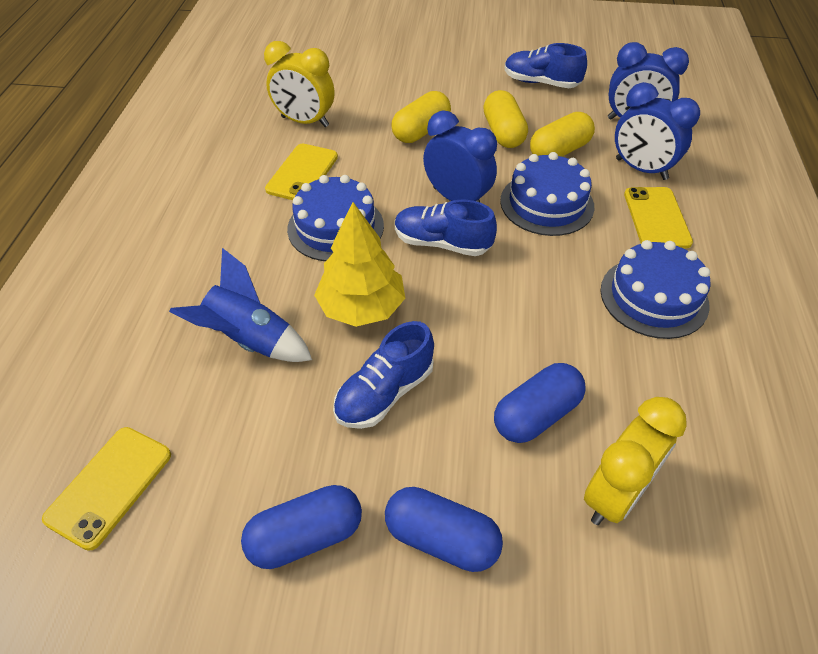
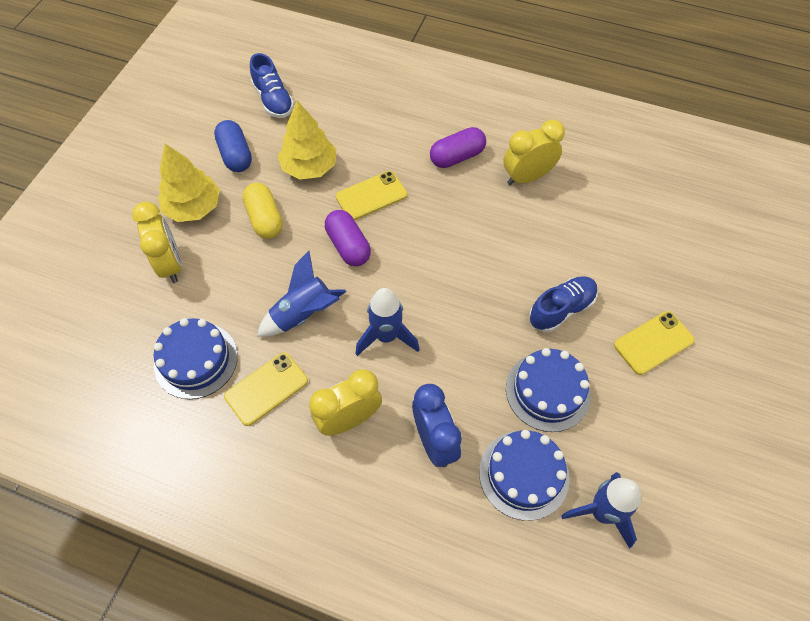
blue capsule: 3 -> 1
blue clock: 3 -> 1
blue rocket: 1 -> 3
blue shoe: 3 -> 2
purple capsule: 0 -> 2
yellow capsule: 3 -> 1
yellow clock: 2 -> 3
yellow tree: 1 -> 2

